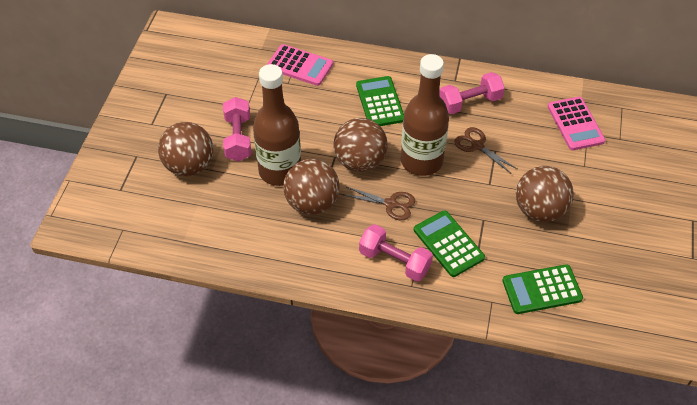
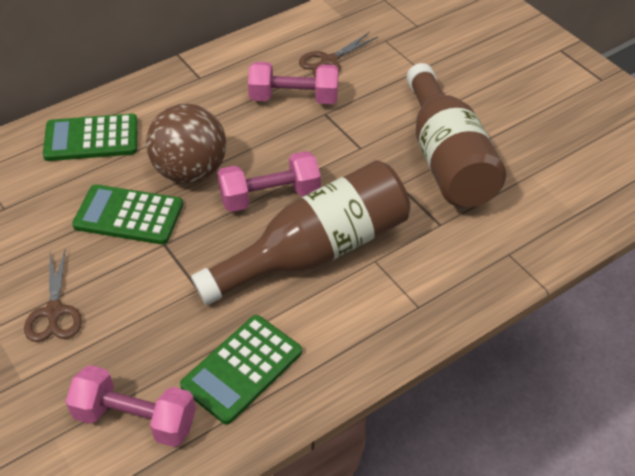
brown ball: 4 -> 1
pink calculator: 2 -> 0

